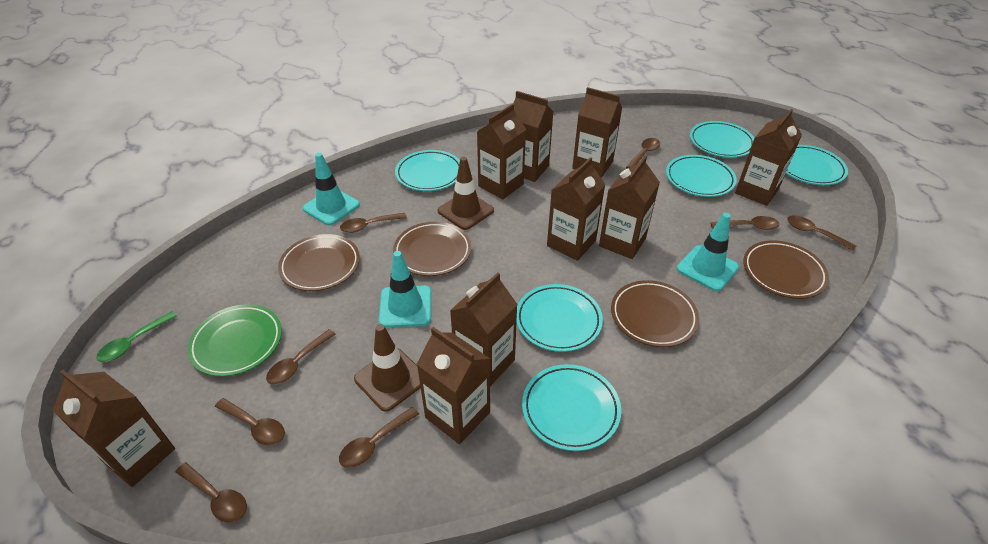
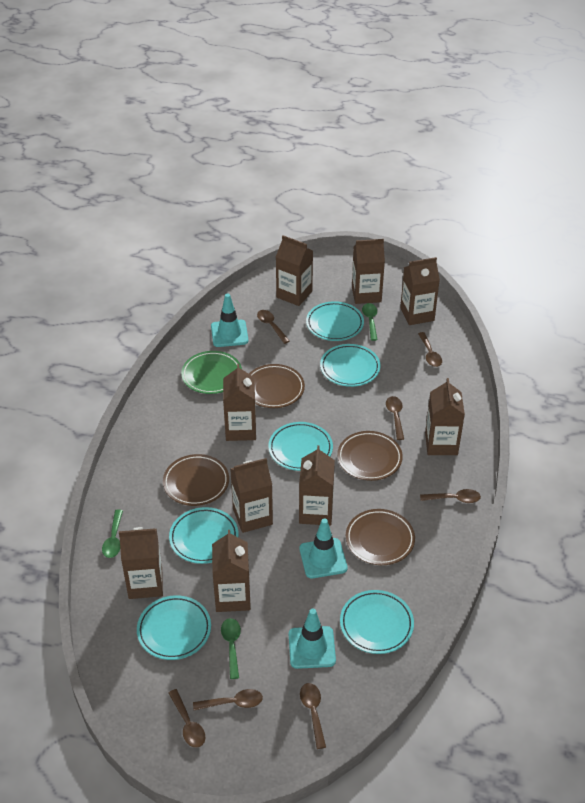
brown spoon: 8 -> 7
brown traffic cone: 2 -> 0
green spoon: 1 -> 3

